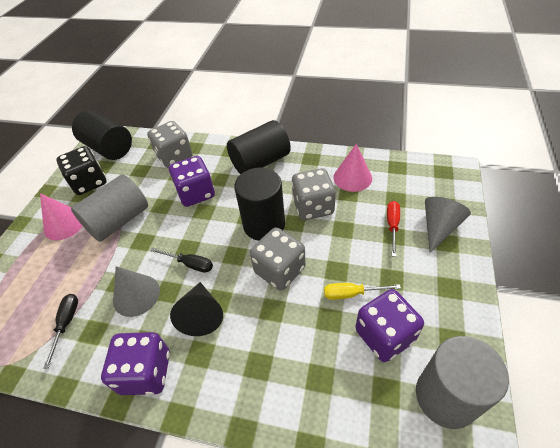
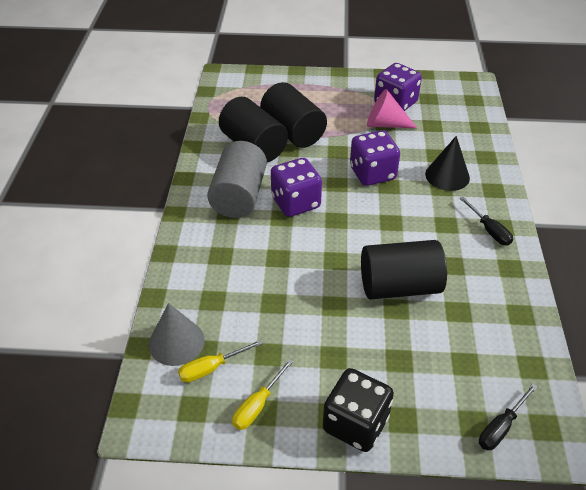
grey cone: 2 -> 1
grey cylinder: 2 -> 1
grey dice: 3 -> 0
pink cone: 2 -> 1
red screwdriver: 1 -> 0
yellow screwdriver: 1 -> 2

